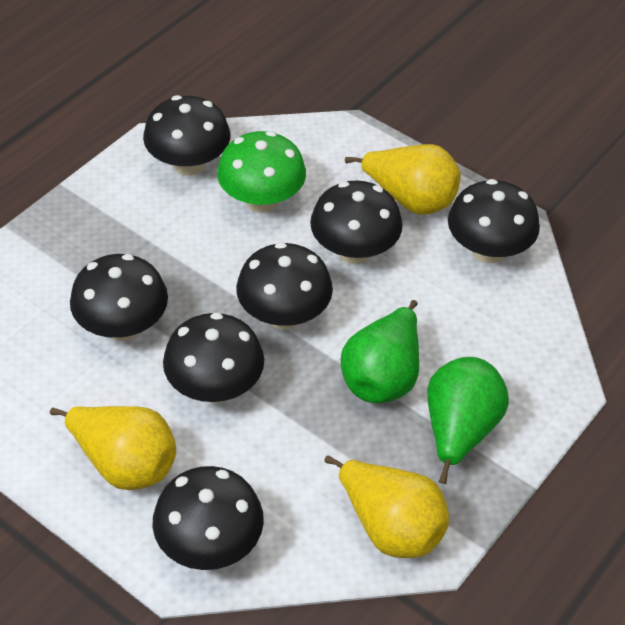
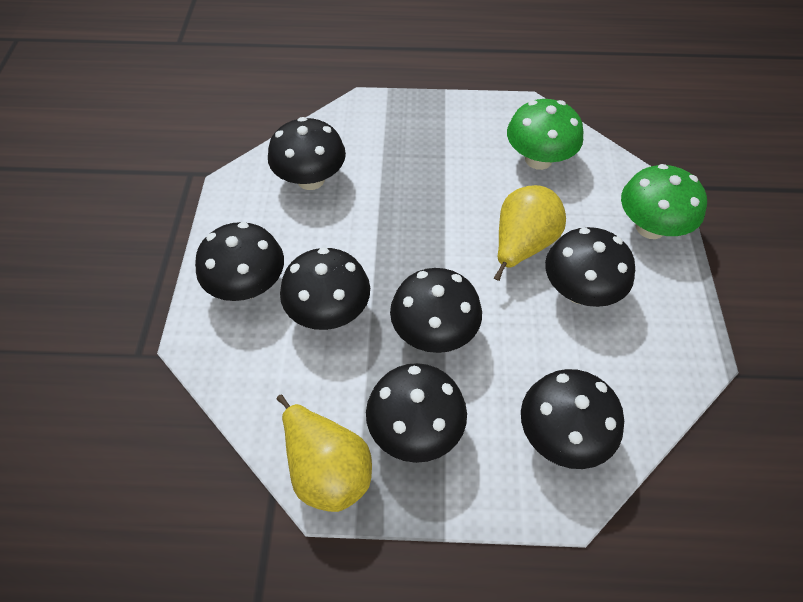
green mushroom: 1 -> 2
green pear: 2 -> 0
yellow pear: 3 -> 2

